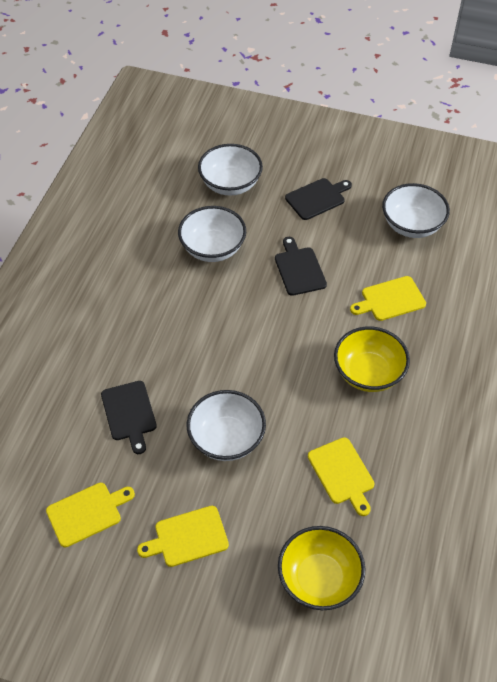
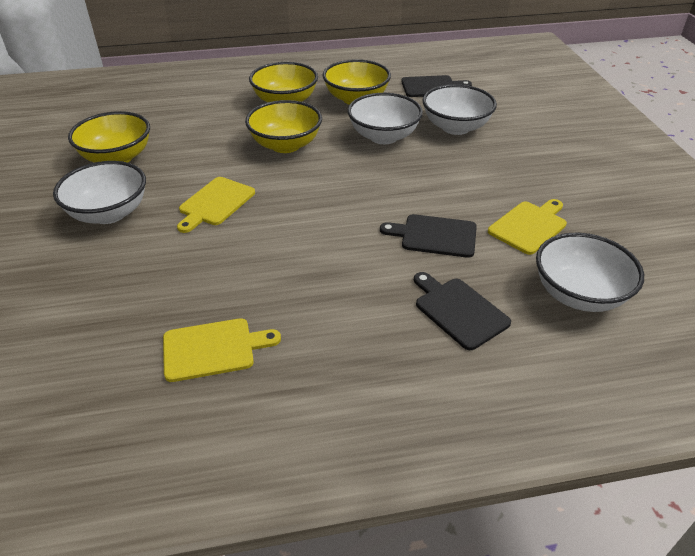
yellow bowl: 2 -> 4
yellow cutting board: 4 -> 3

